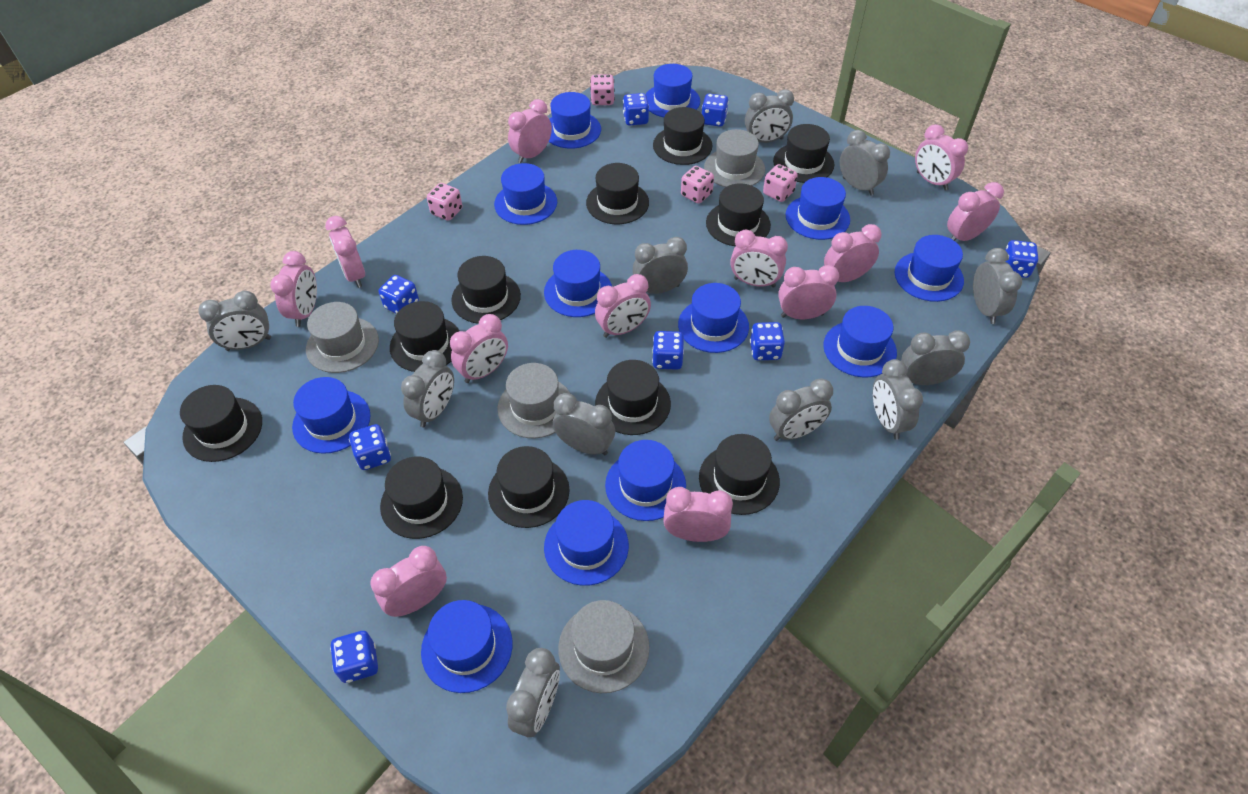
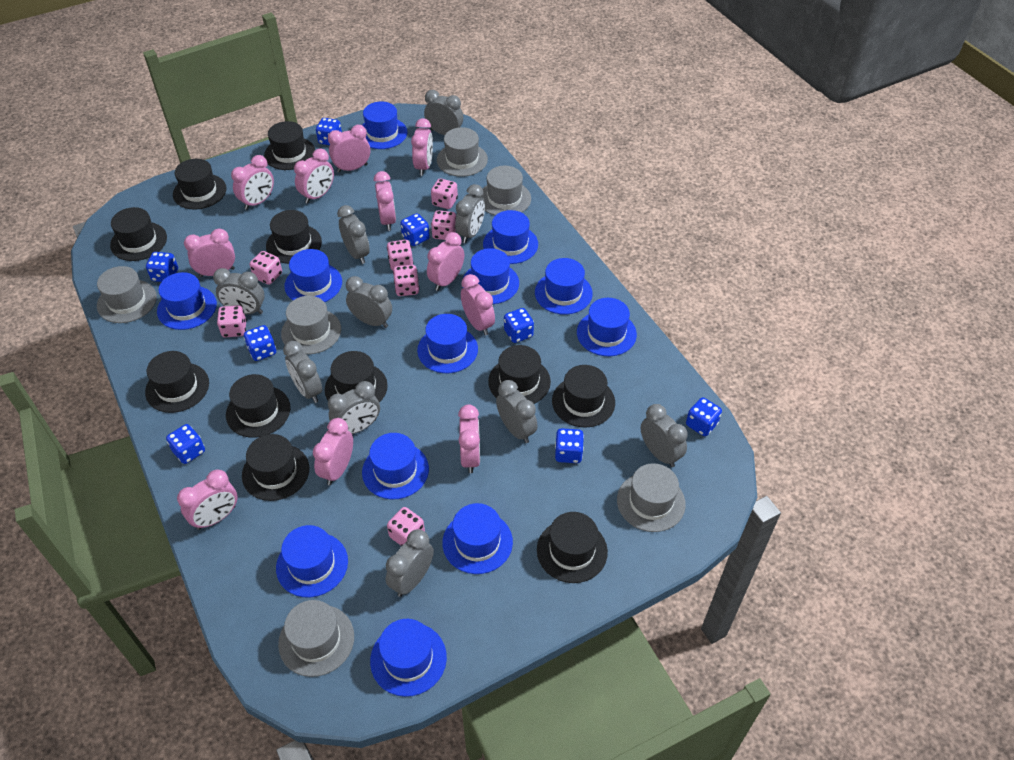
grey clock: 11 -> 10
grey hat: 4 -> 6
pink clock: 12 -> 11
pink dice: 4 -> 7

